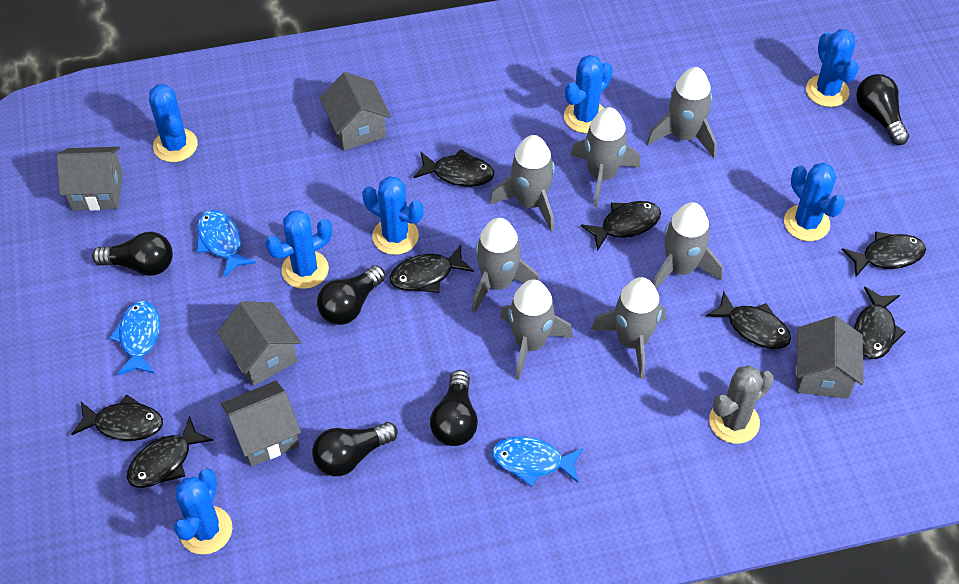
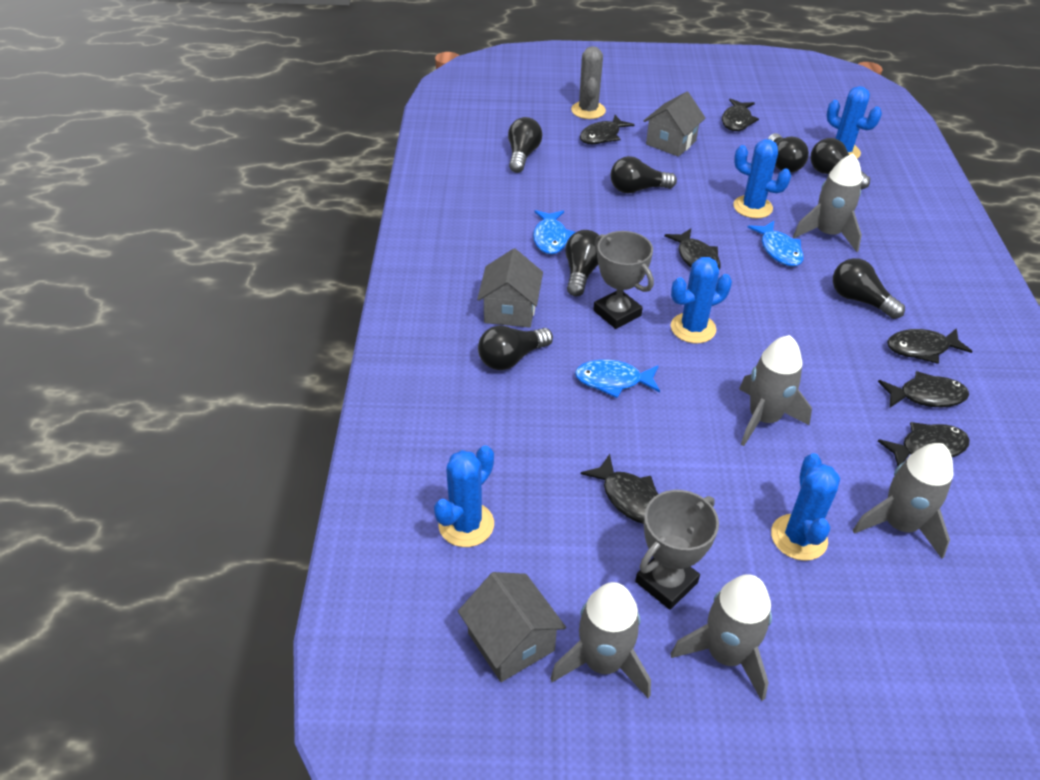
black fish: 8 -> 7
black light bulb: 5 -> 7
blue cactus: 7 -> 5
grey house: 5 -> 3
grey rocket: 7 -> 5
grey trophy: 0 -> 2

